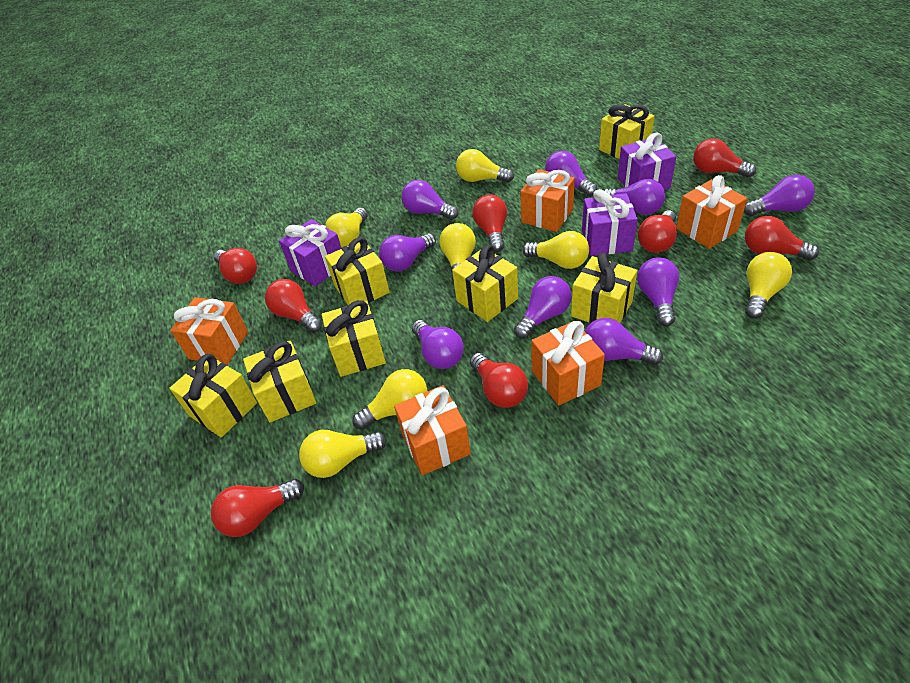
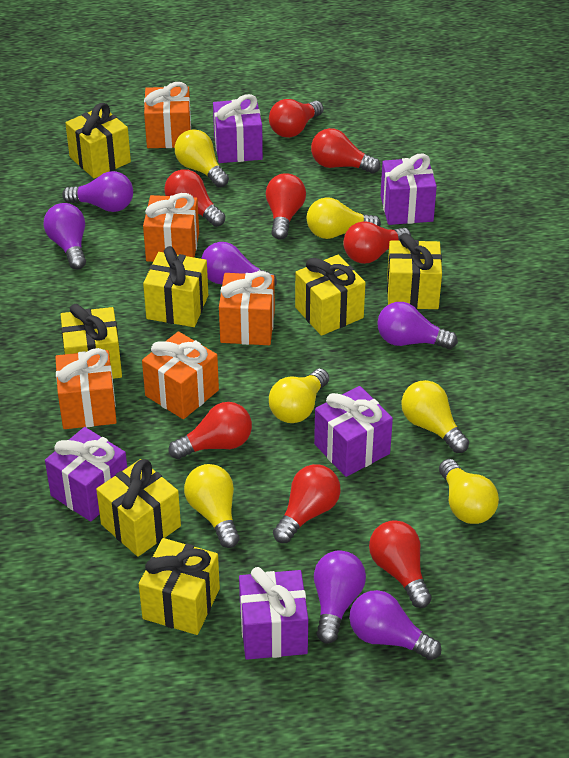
purple gift: 3 -> 5
purple light bulb: 9 -> 6
yellow light bulb: 7 -> 6

